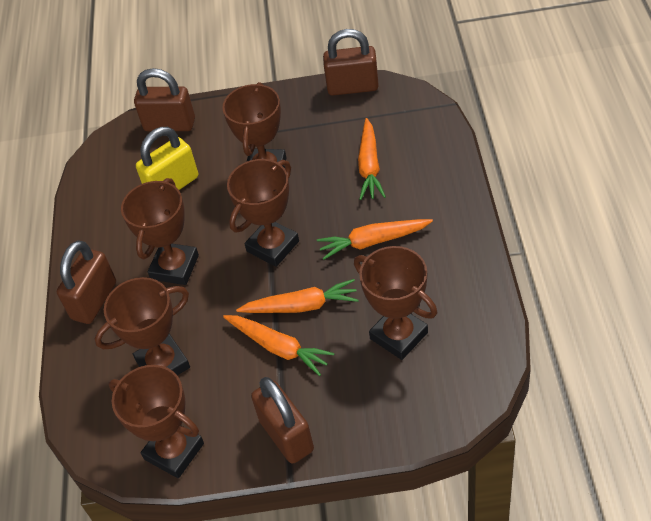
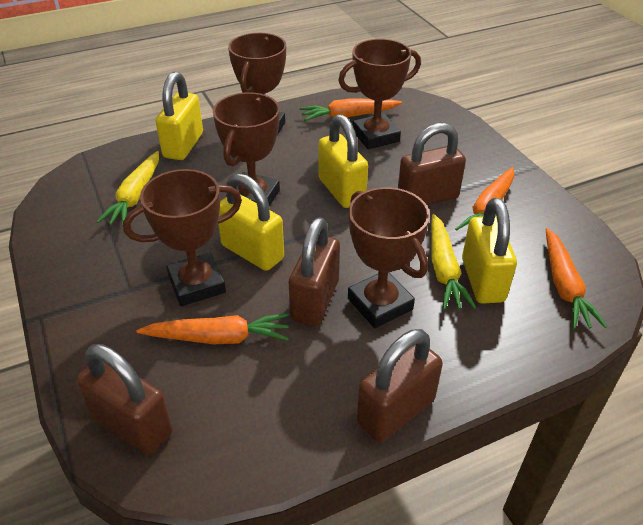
brown trophy: 6 -> 5
yellow carrot: 0 -> 2
yellow padlock: 1 -> 4

